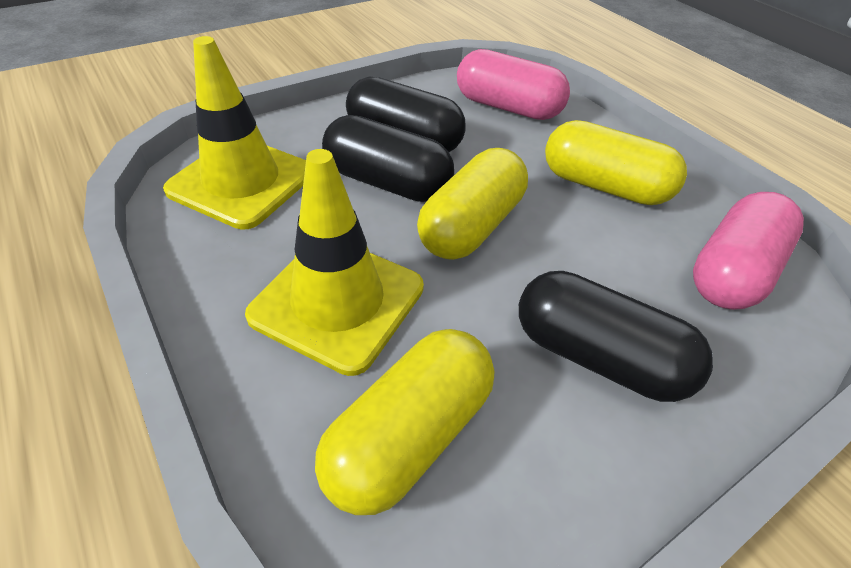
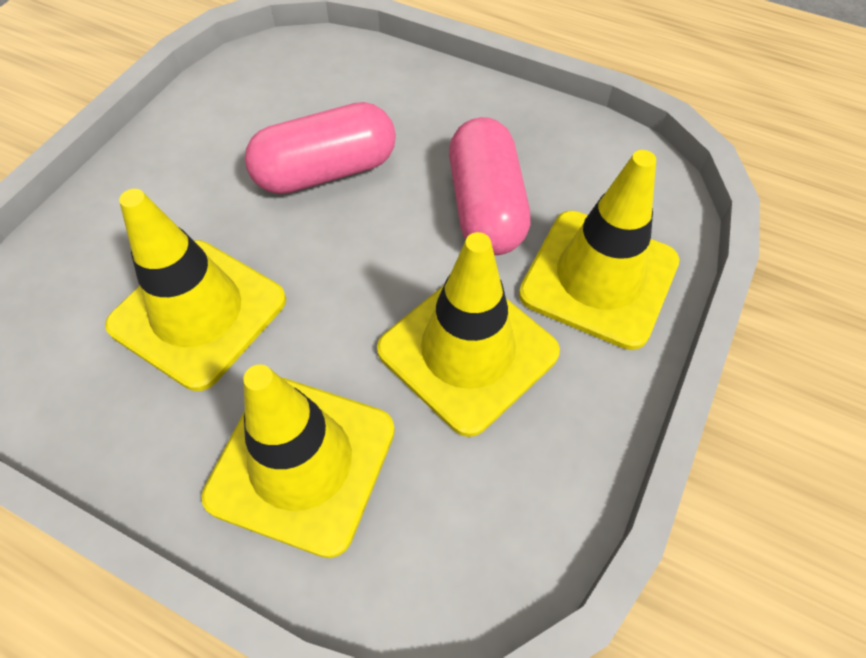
black capsule: 3 -> 0
yellow capsule: 3 -> 0
yellow traffic cone: 2 -> 4

